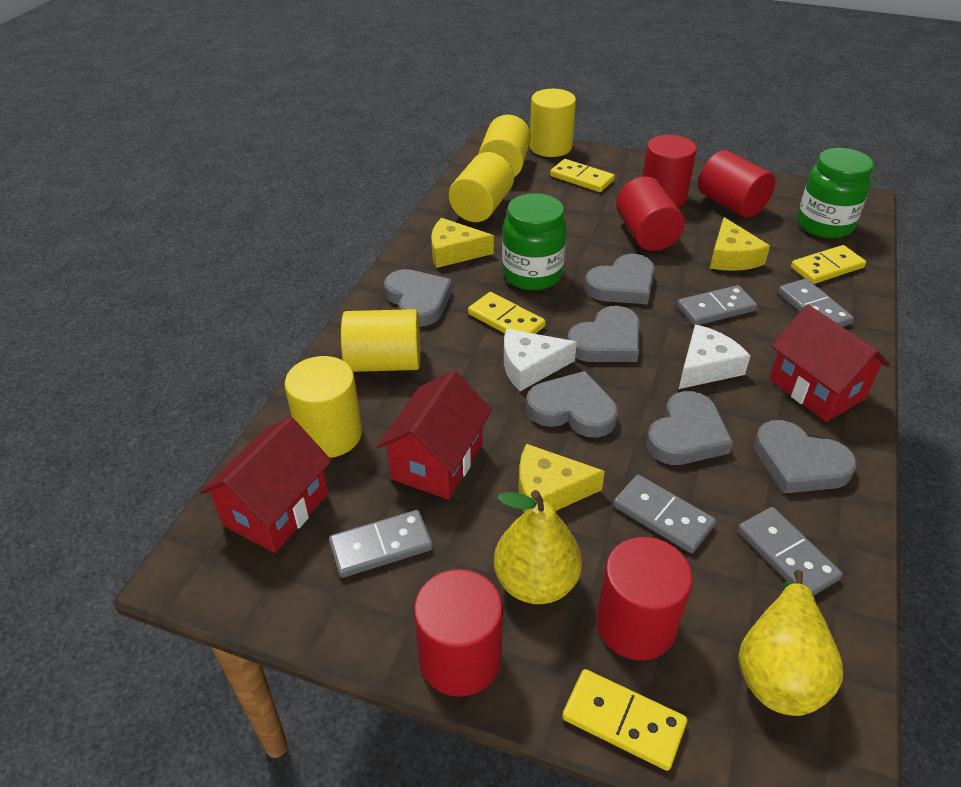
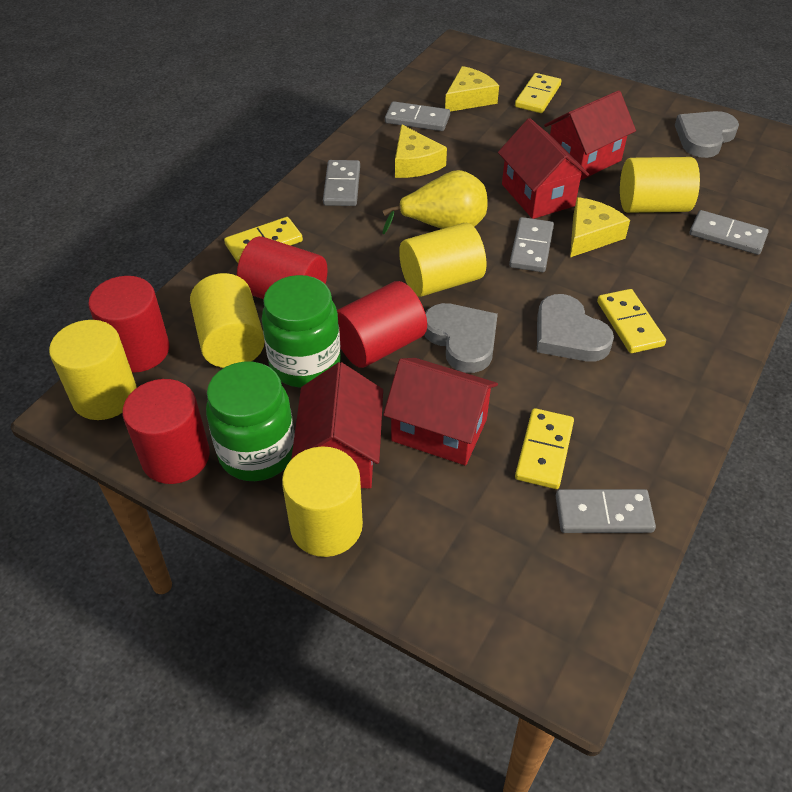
grey heart: 6 -> 3
red cylinder: 5 -> 4
red house: 3 -> 4
white cheese: 2 -> 0
yellow pear: 2 -> 1

